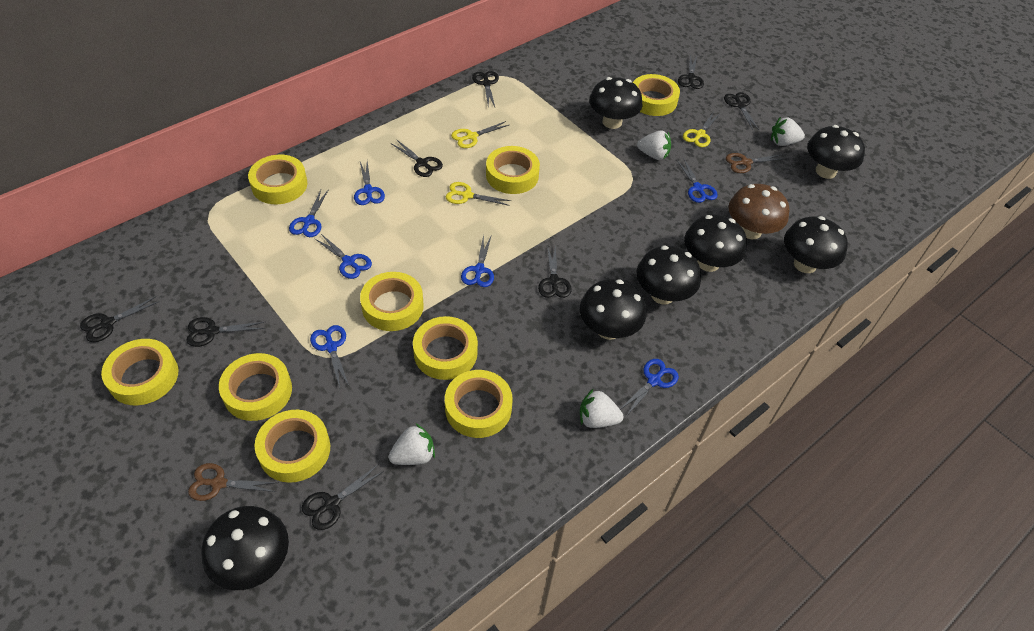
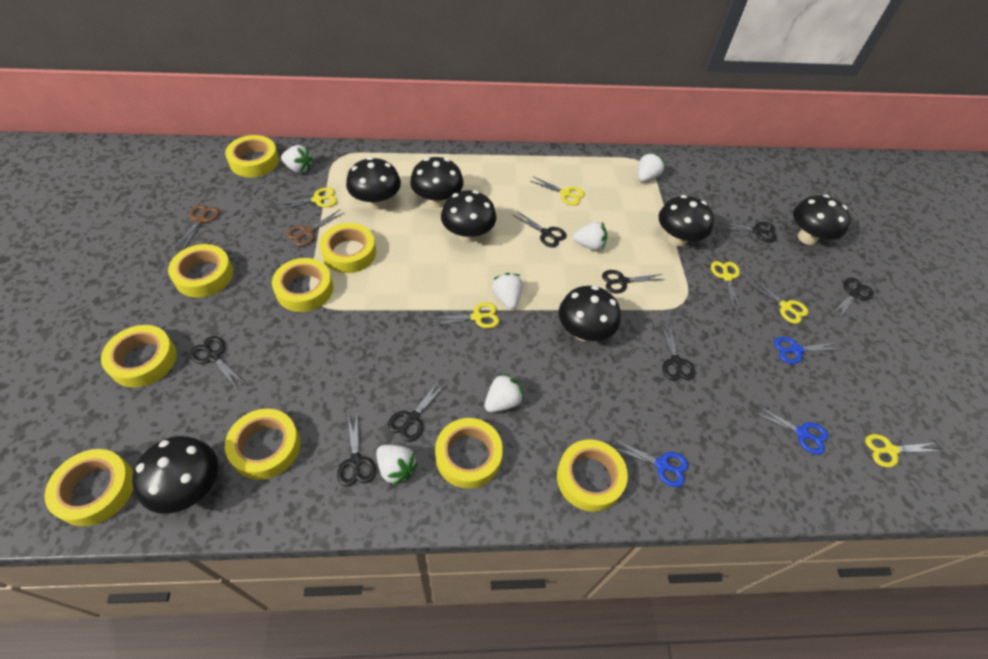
blue scissors: 7 -> 3
brown mushroom: 1 -> 0
white strawberry: 4 -> 6
yellow scissors: 3 -> 6

